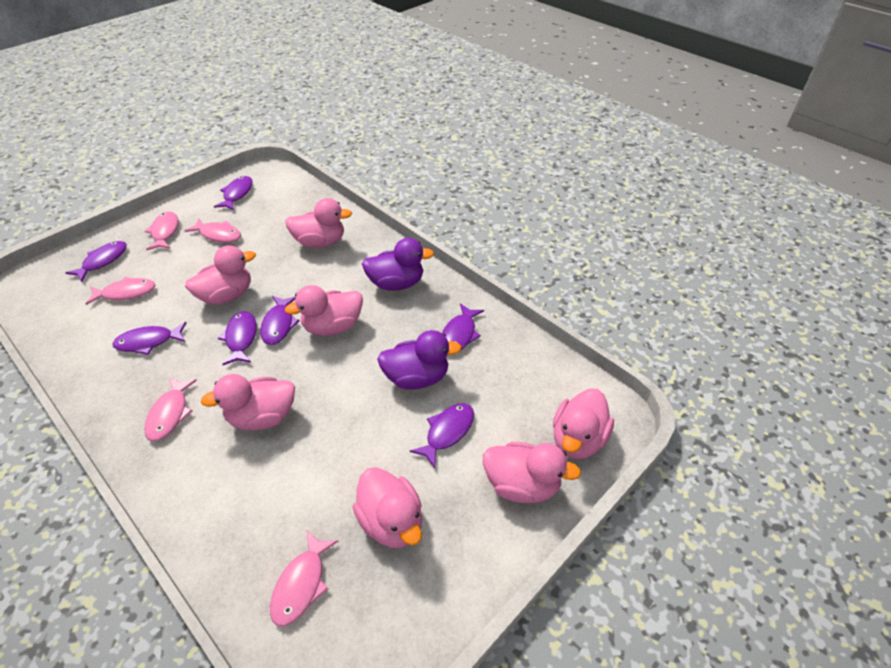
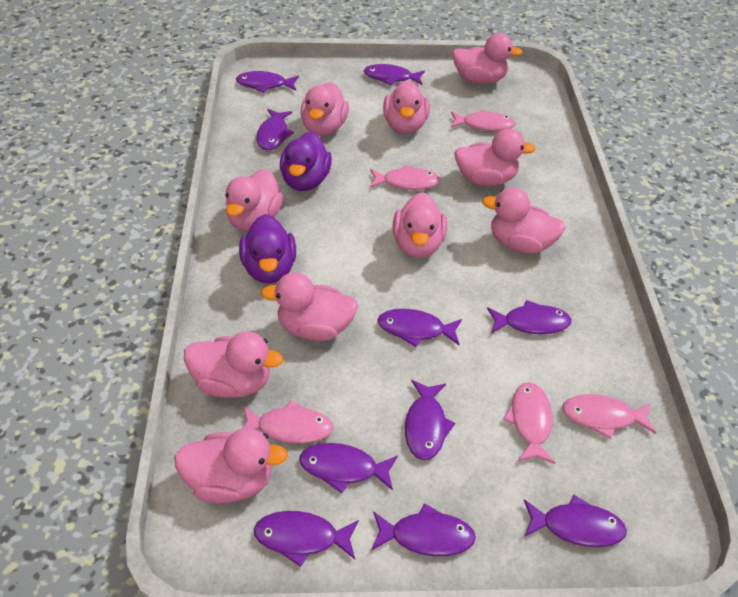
pink duck: 7 -> 10
purple fish: 7 -> 10

